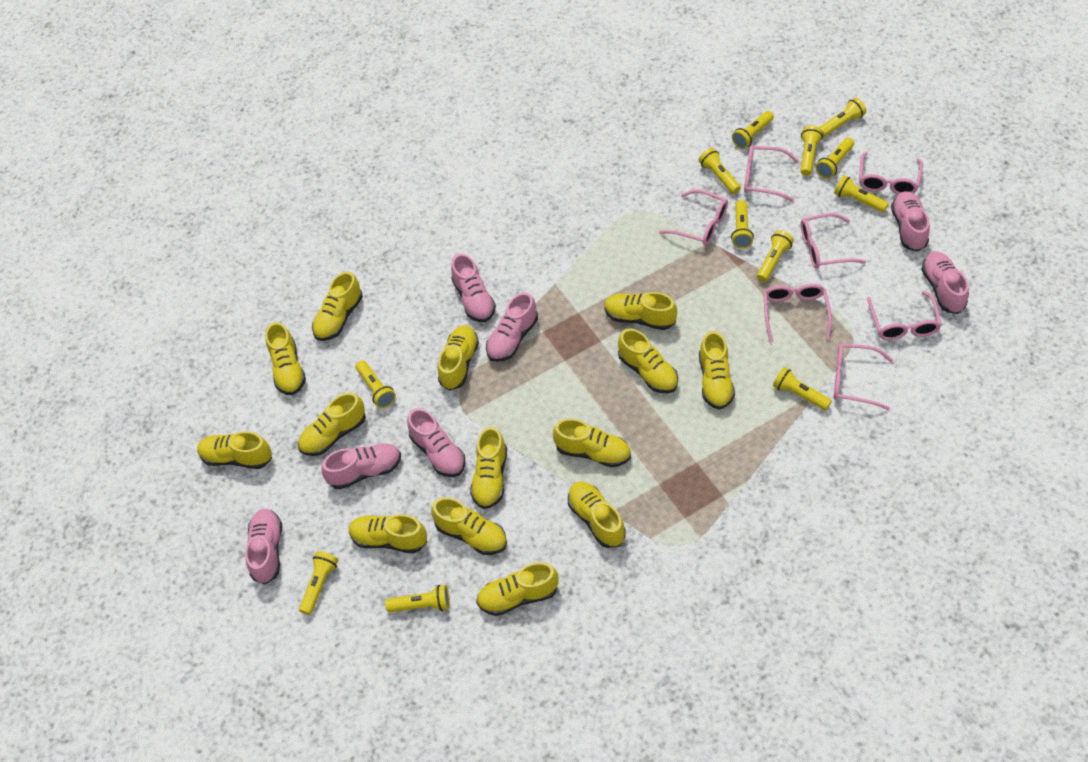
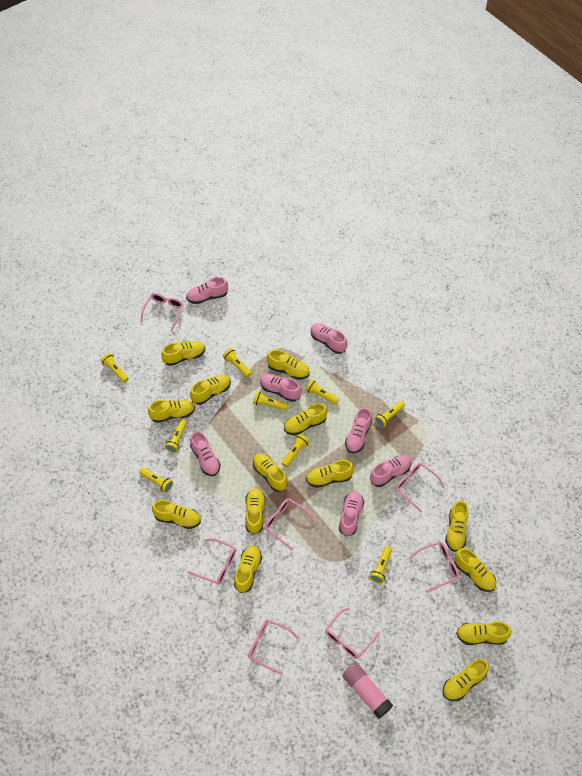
pink glue stick: 0 -> 1
yellow flashlight: 12 -> 9

